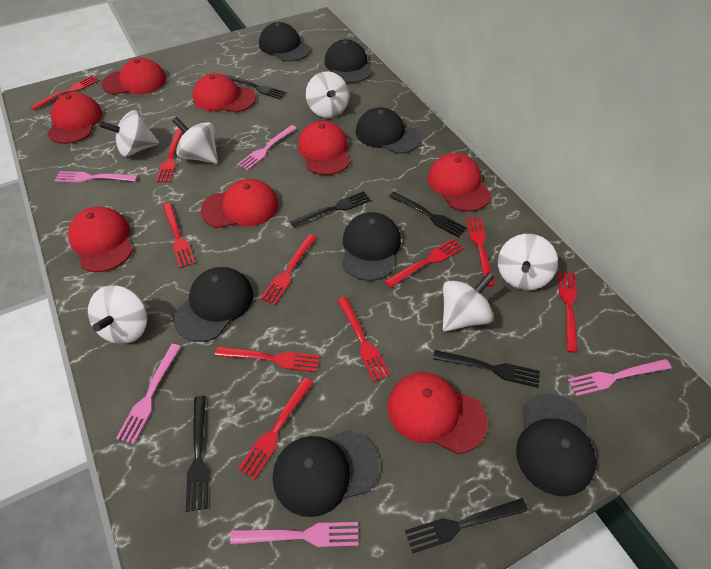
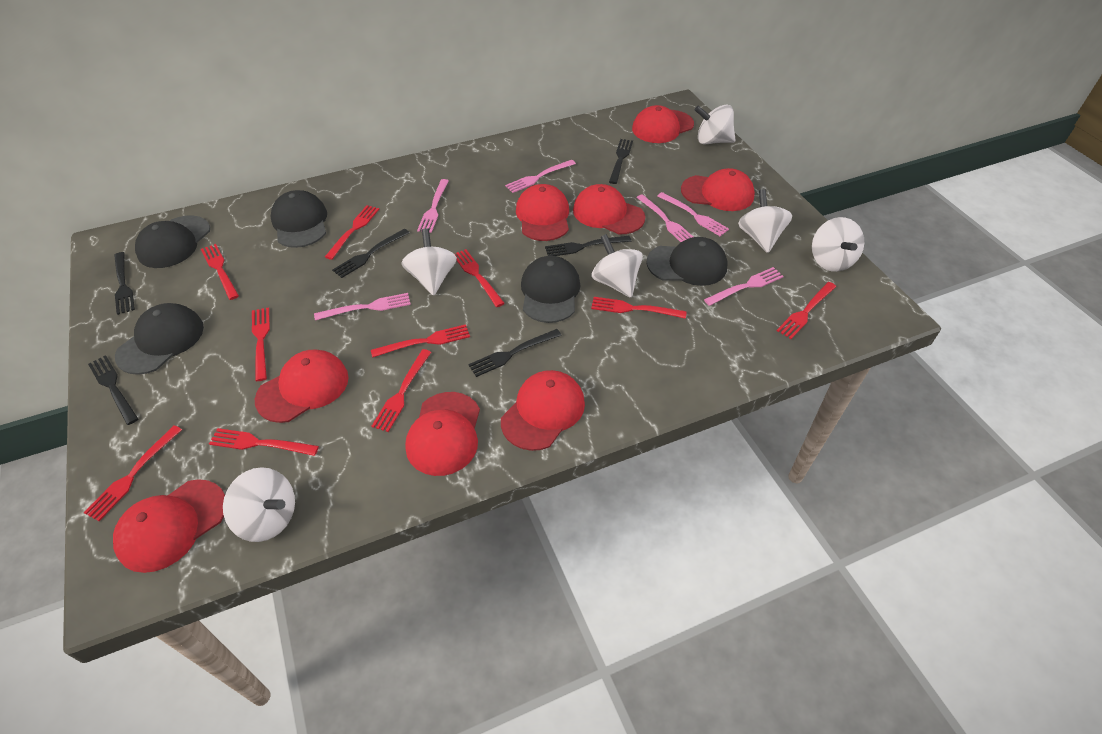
black cap: 7 -> 5
pink fork: 5 -> 6

